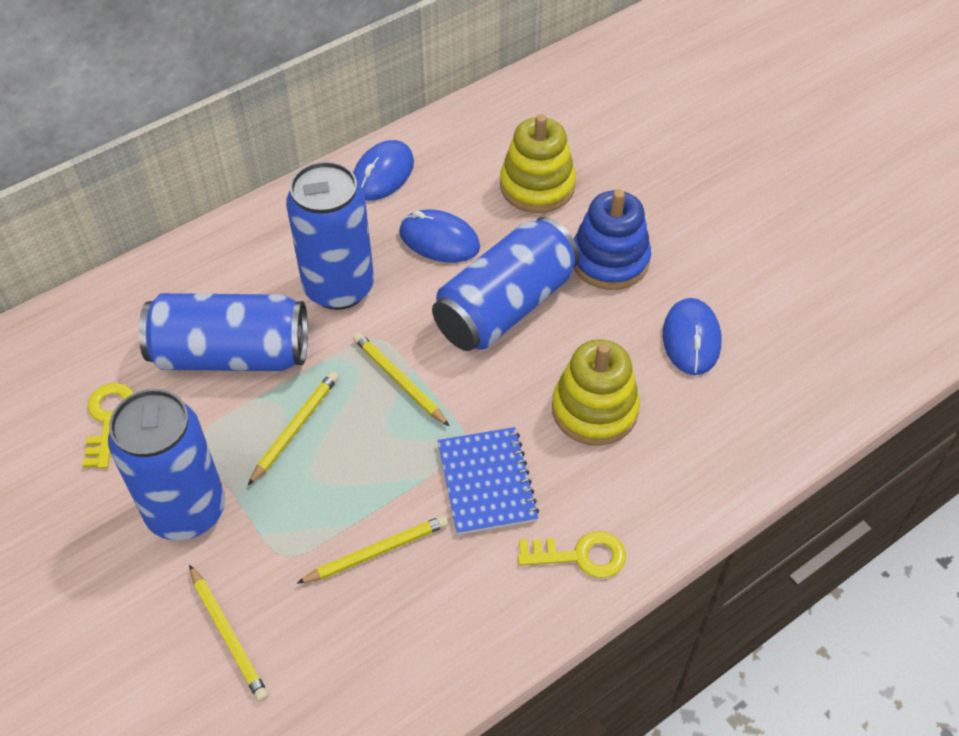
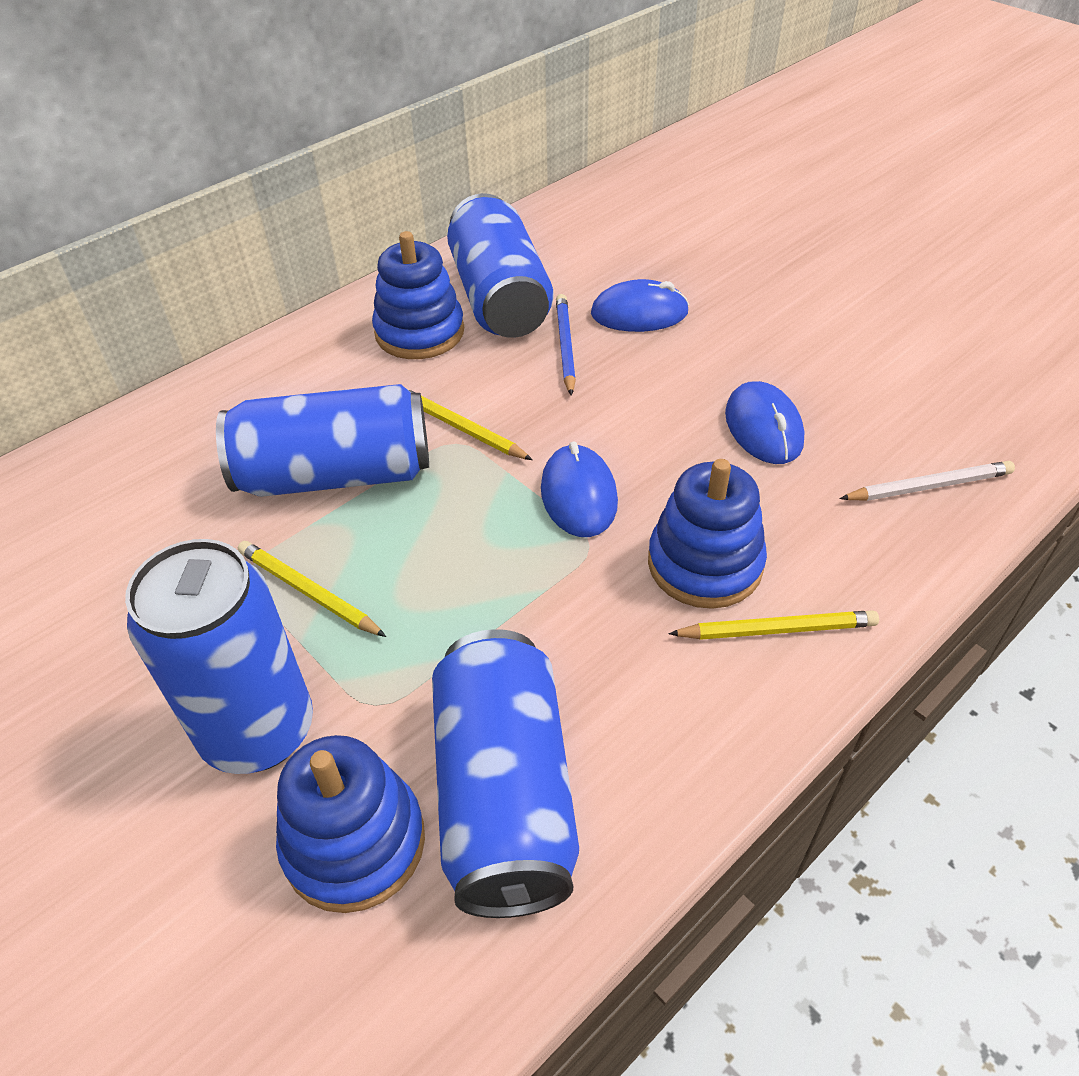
blue notebook: 1 -> 0
blue pencil: 0 -> 1
blue stacking toy: 1 -> 3
white pencil: 0 -> 1
yellow key: 2 -> 0
yellow pencil: 4 -> 3
yellow stacking toy: 2 -> 0

